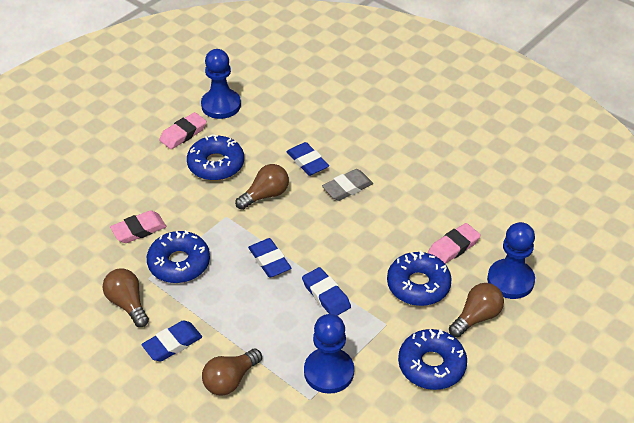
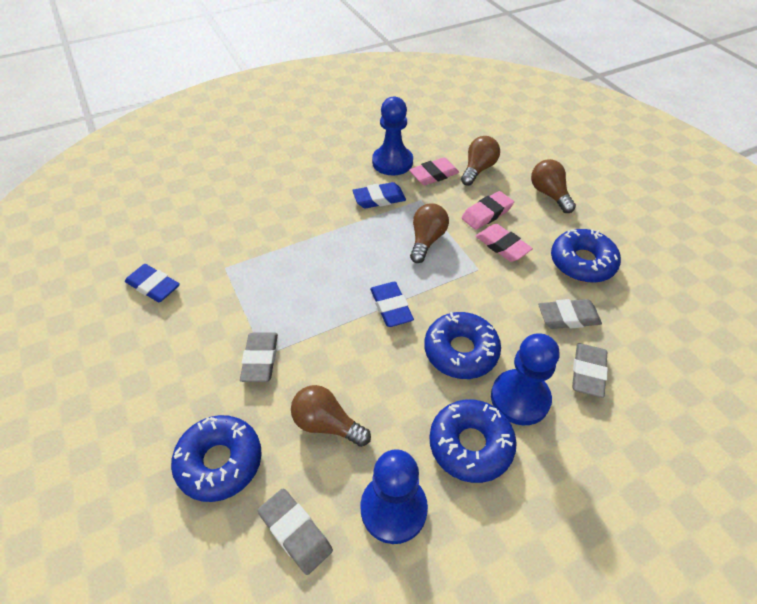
blue eraser: 4 -> 3
grey eraser: 1 -> 4

